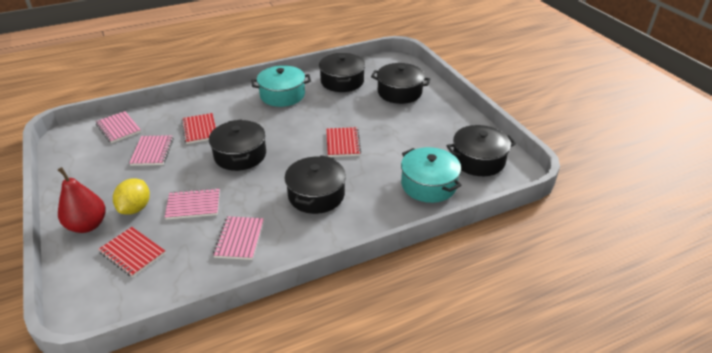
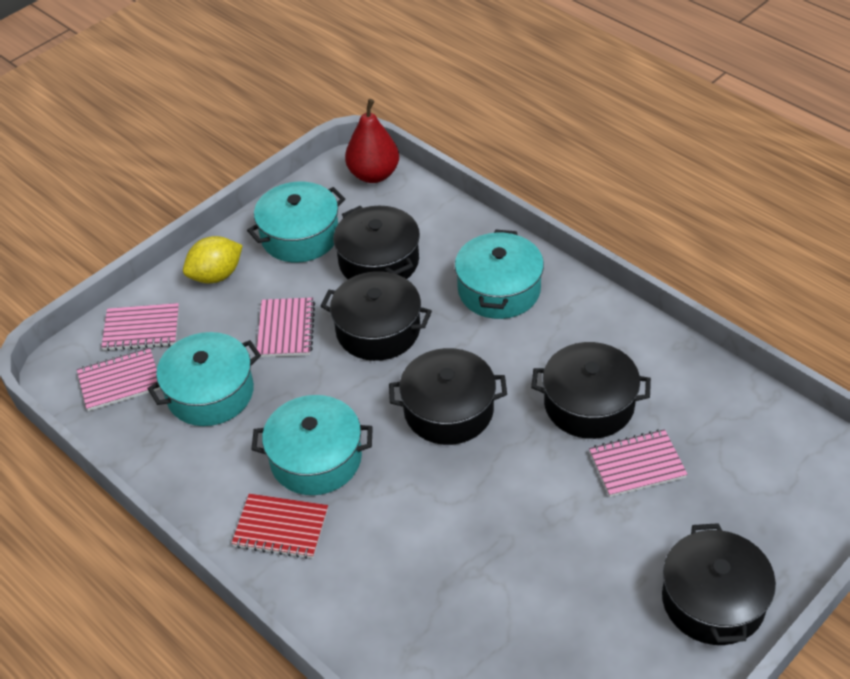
red notebook: 3 -> 1
turquoise pot: 2 -> 4

